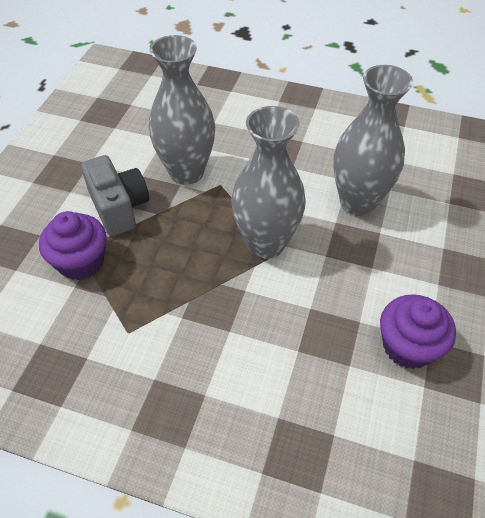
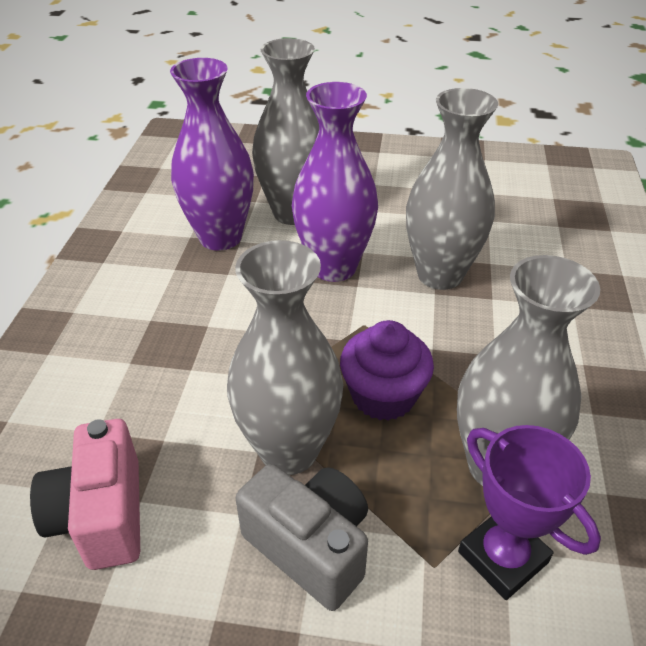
grey vase: 3 -> 4
pink camera: 0 -> 1
purple cupcake: 2 -> 1
purple trophy: 0 -> 1
purple vase: 0 -> 2

